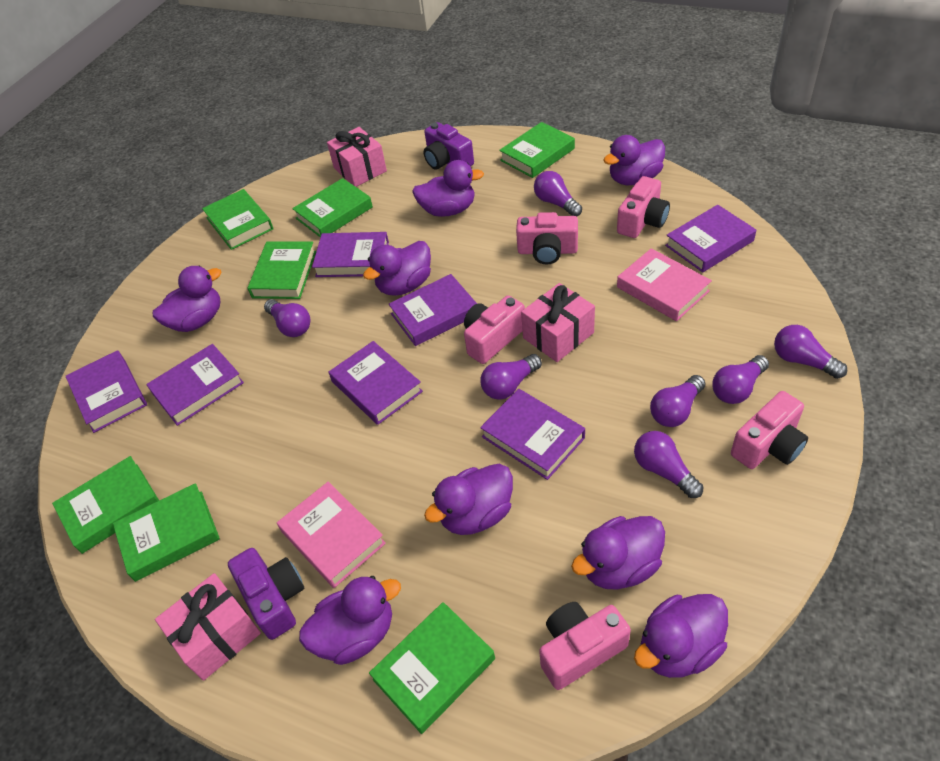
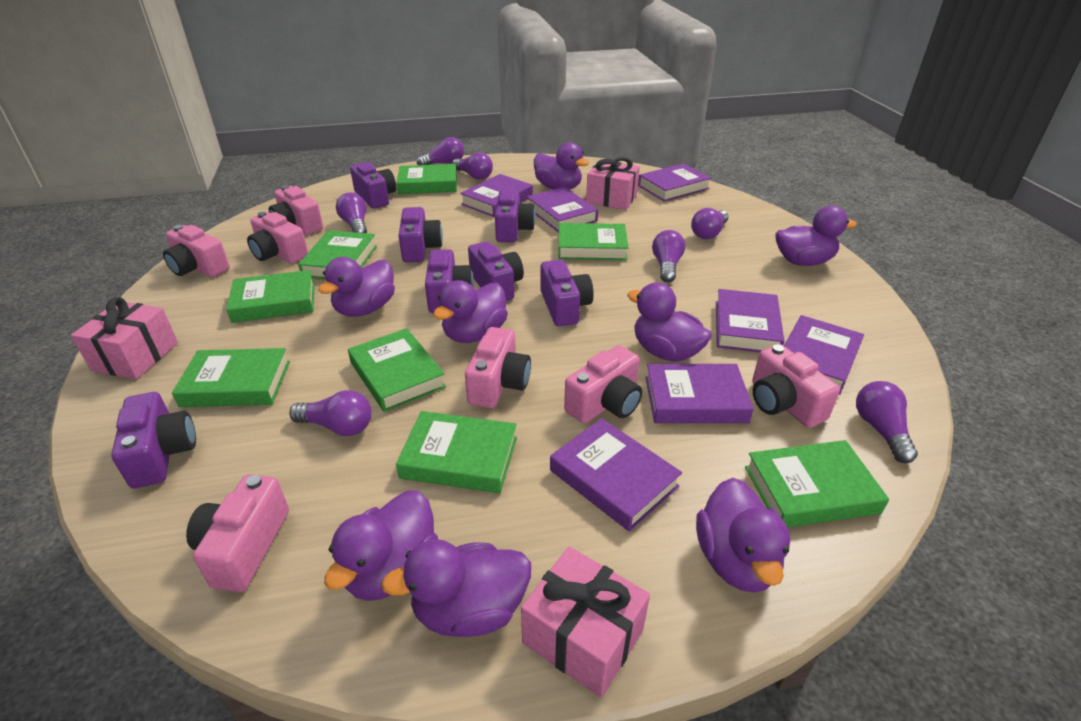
green book: 7 -> 8
pink book: 2 -> 0
pink camera: 5 -> 7
purple camera: 2 -> 7

